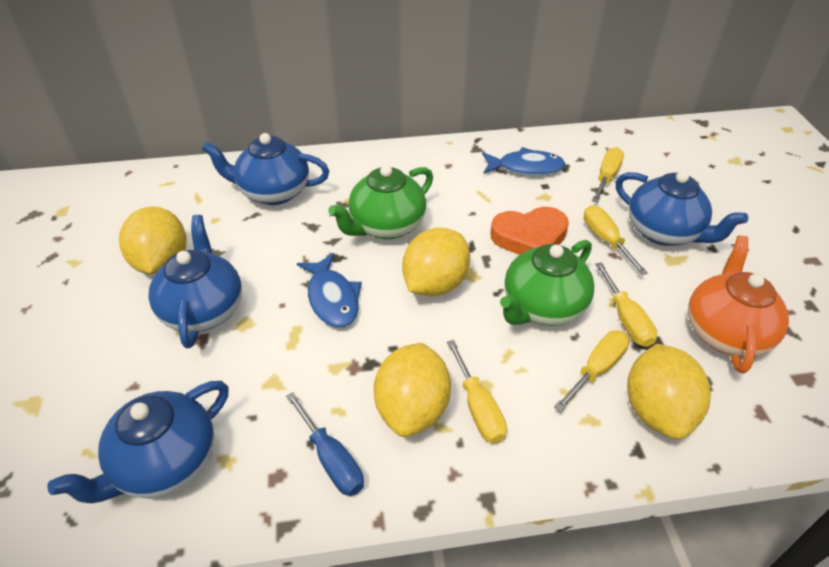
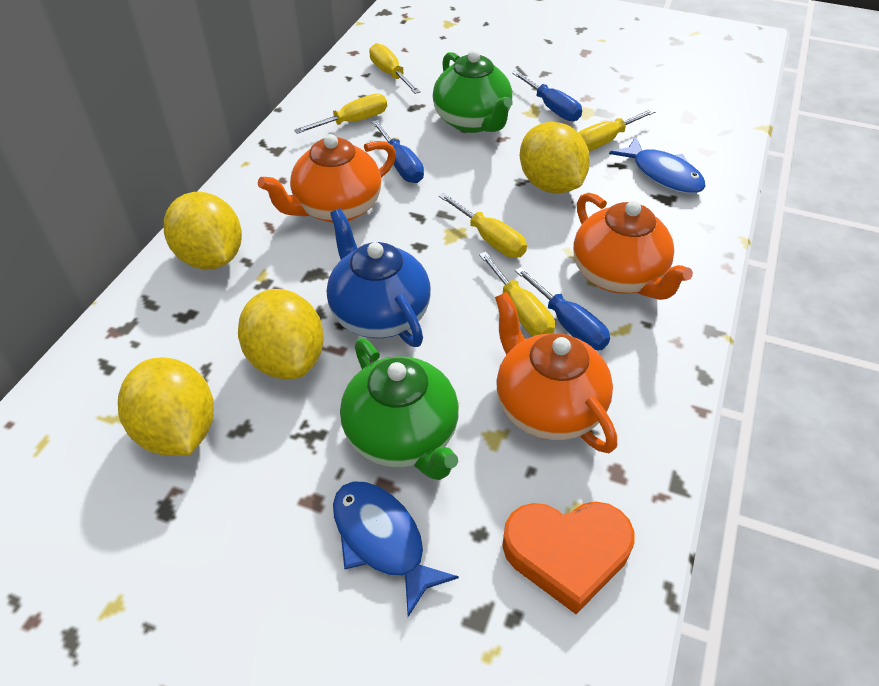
blue screwdriver: 1 -> 3
blue teapot: 4 -> 1
orange teapot: 1 -> 3

